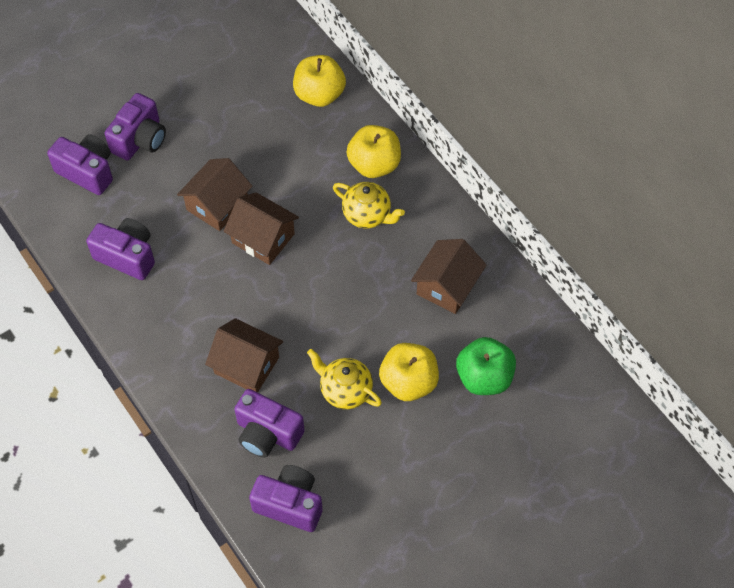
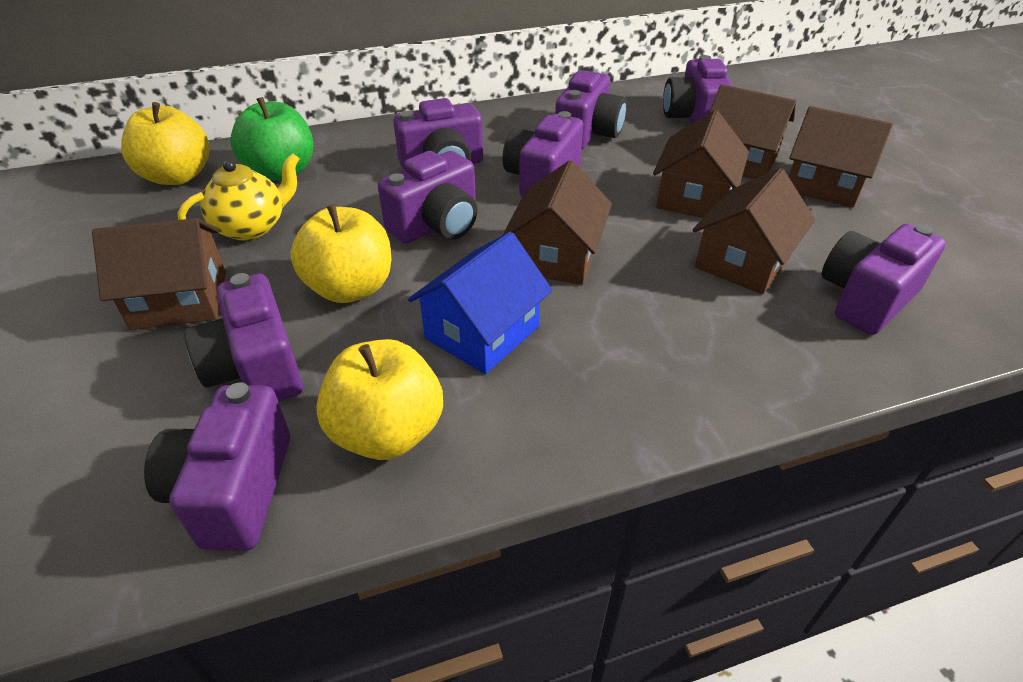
blue house: 0 -> 1
brown house: 4 -> 6
purple camera: 5 -> 8
yellow teapot: 2 -> 1

